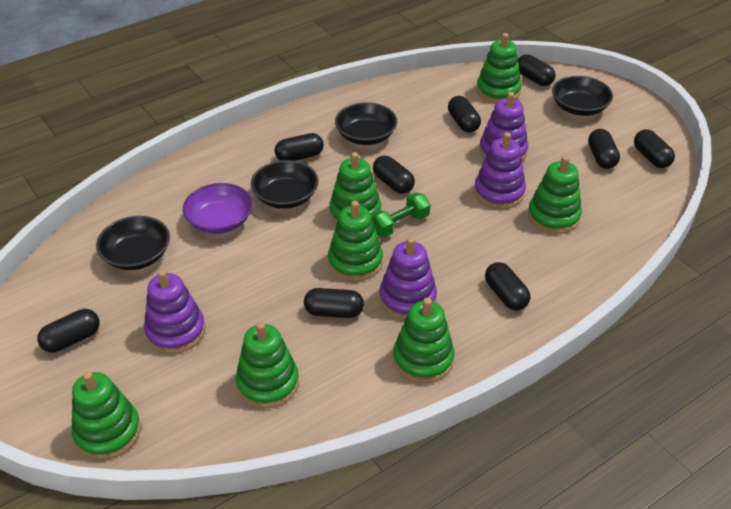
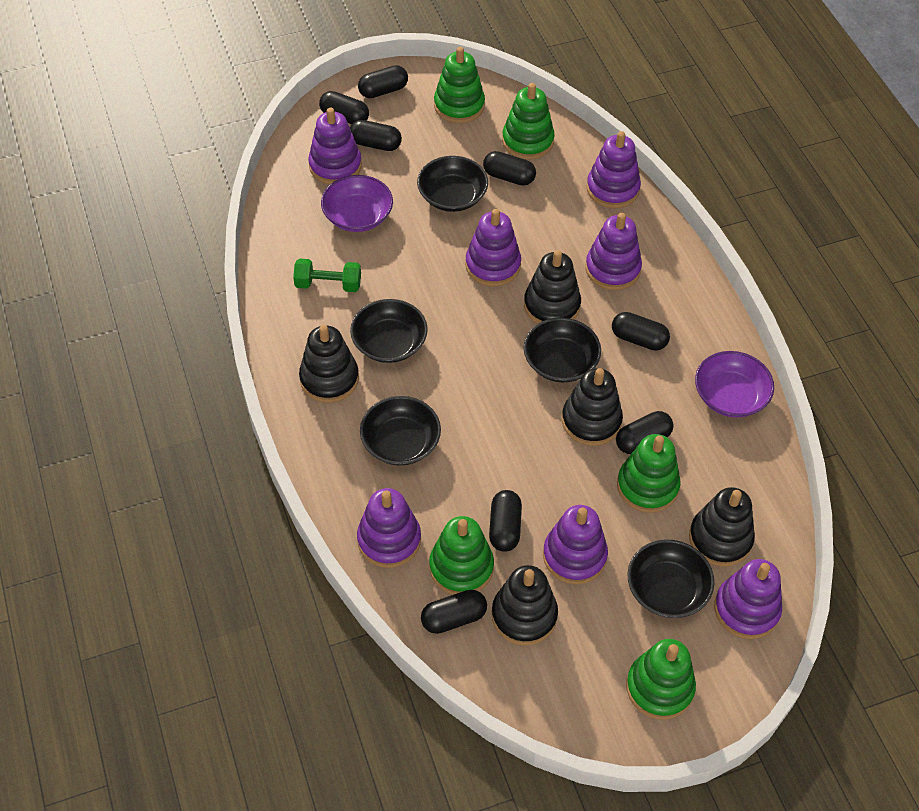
black bowl: 4 -> 5
black capsule: 9 -> 8
black stacking toy: 0 -> 5
green stacking toy: 7 -> 5
purple bowl: 1 -> 2
purple stacking toy: 4 -> 7

